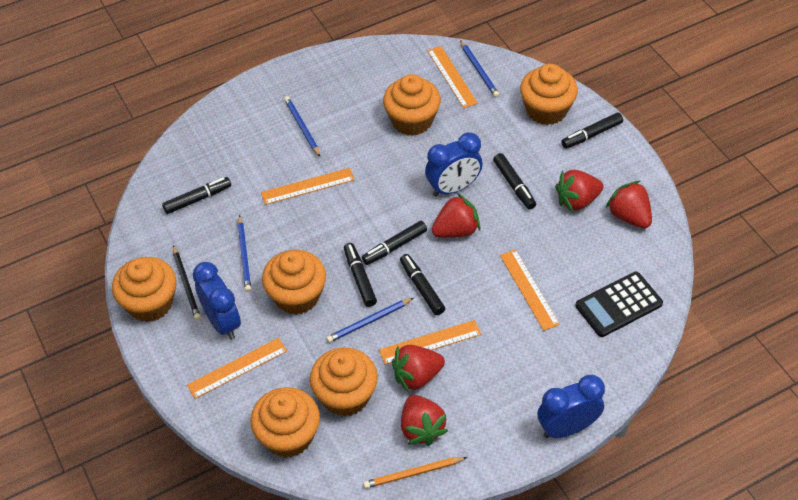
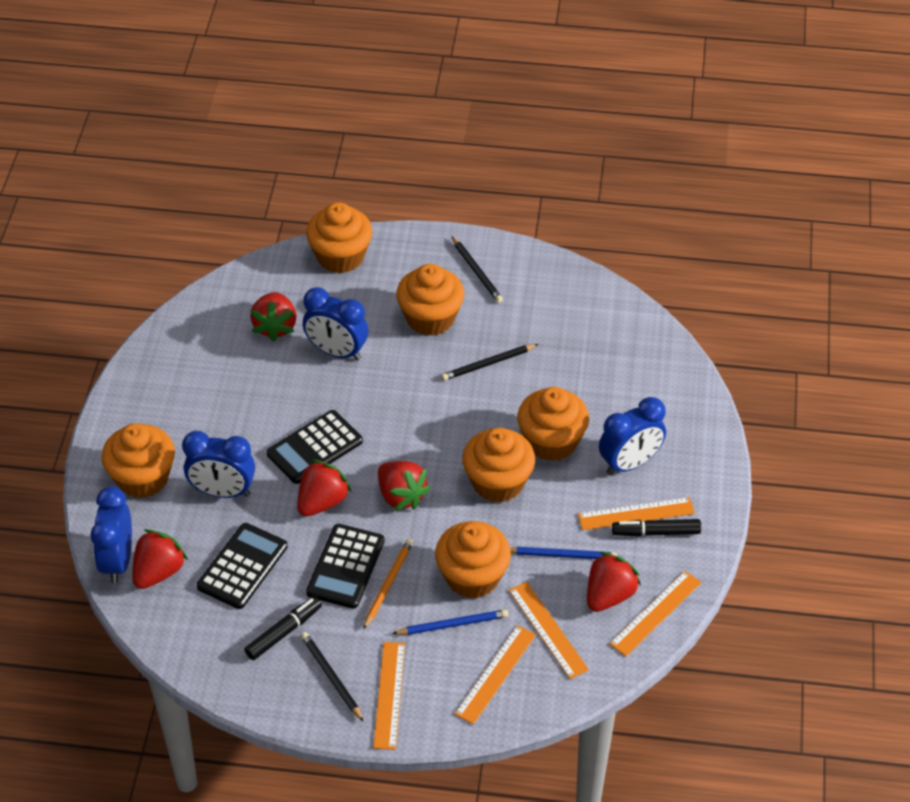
black calculator: 1 -> 3
black marker: 6 -> 2
black pencil: 1 -> 3
blue clock: 3 -> 4
blue pencil: 4 -> 2

